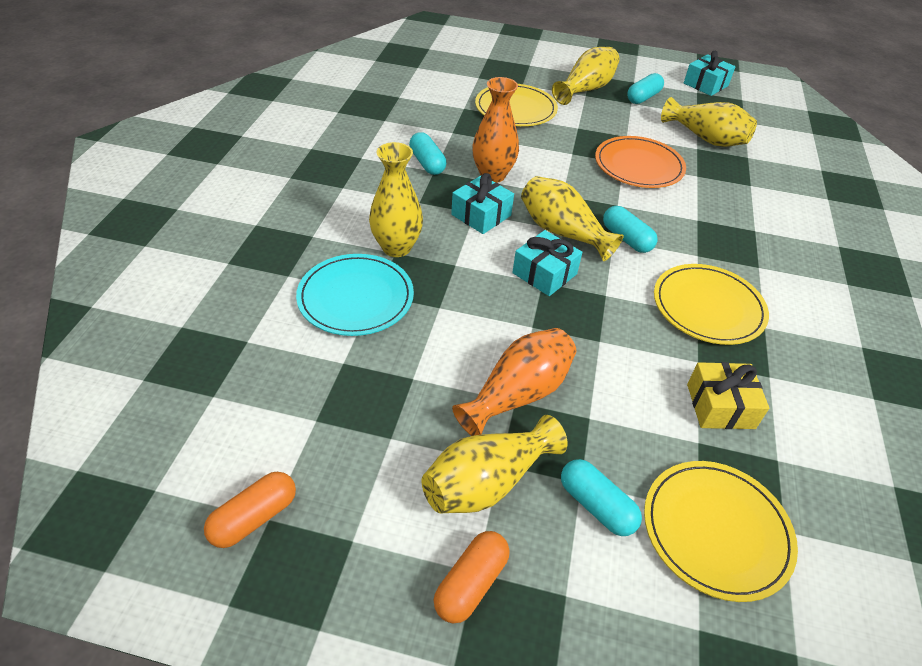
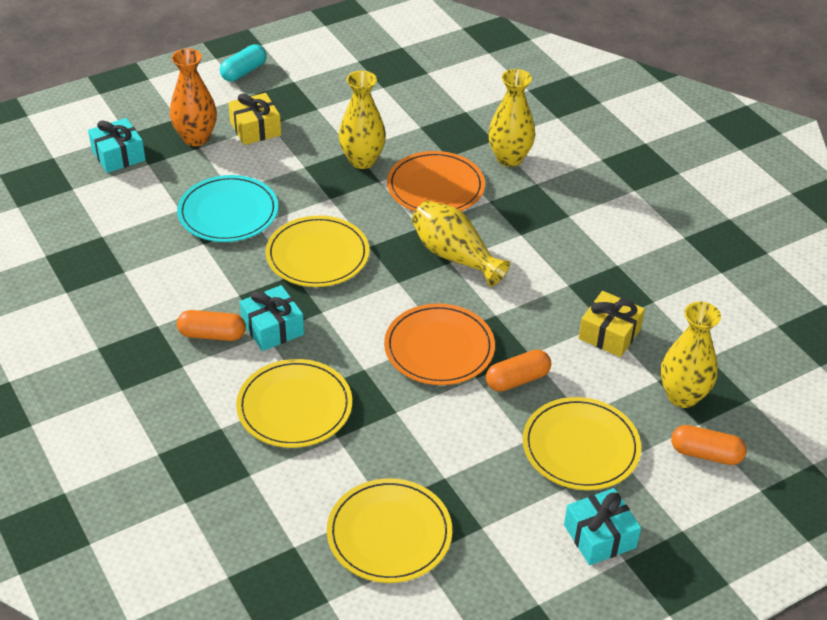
orange capsule: 2 -> 3
orange plate: 1 -> 2
orange vase: 2 -> 1
turquoise capsule: 4 -> 1
yellow gift: 1 -> 2
yellow plate: 3 -> 4
yellow vase: 5 -> 4

